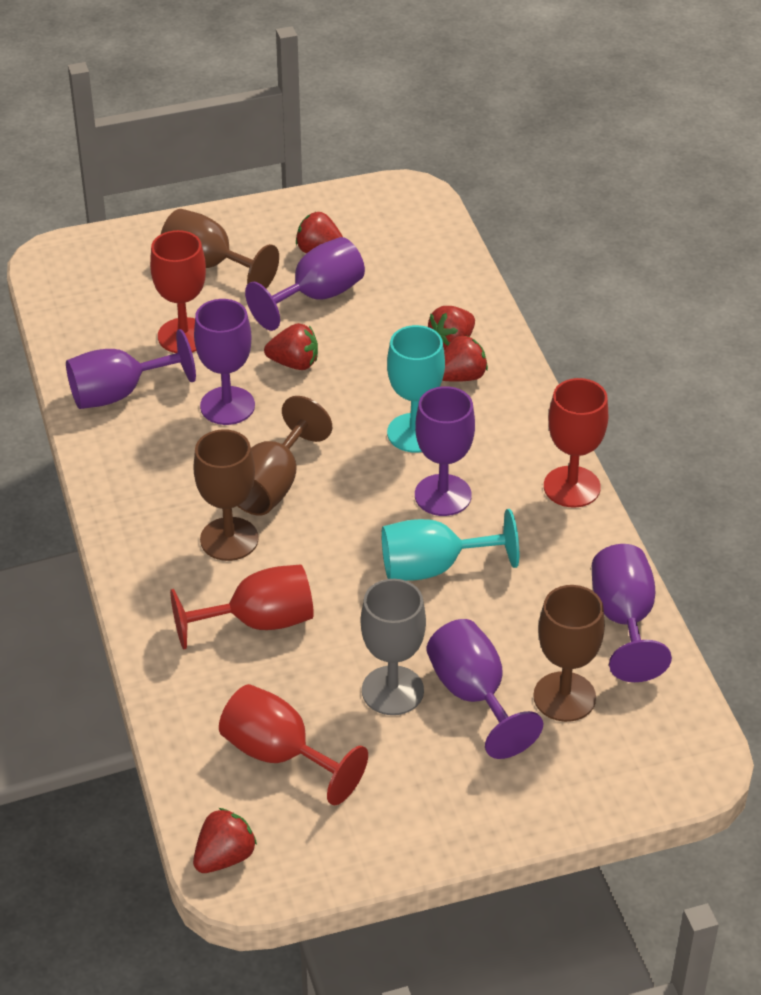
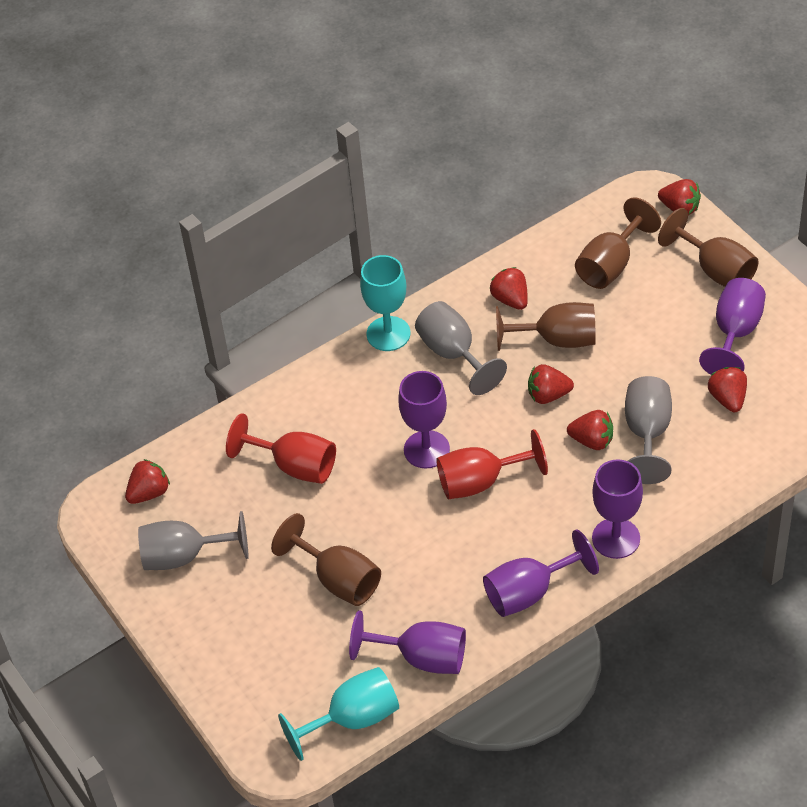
grey goblet: 1 -> 3
purple goblet: 6 -> 5
red goblet: 4 -> 2
red strawberry: 5 -> 6

